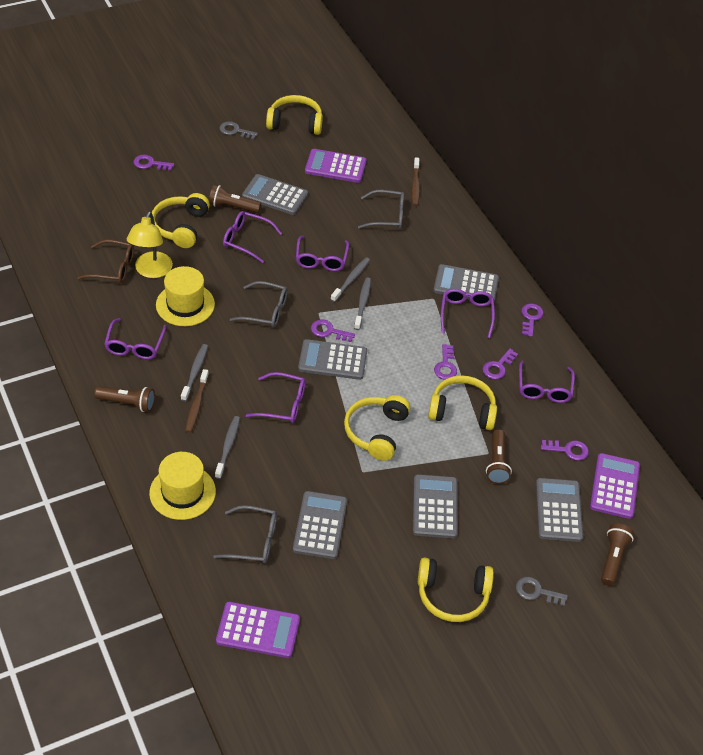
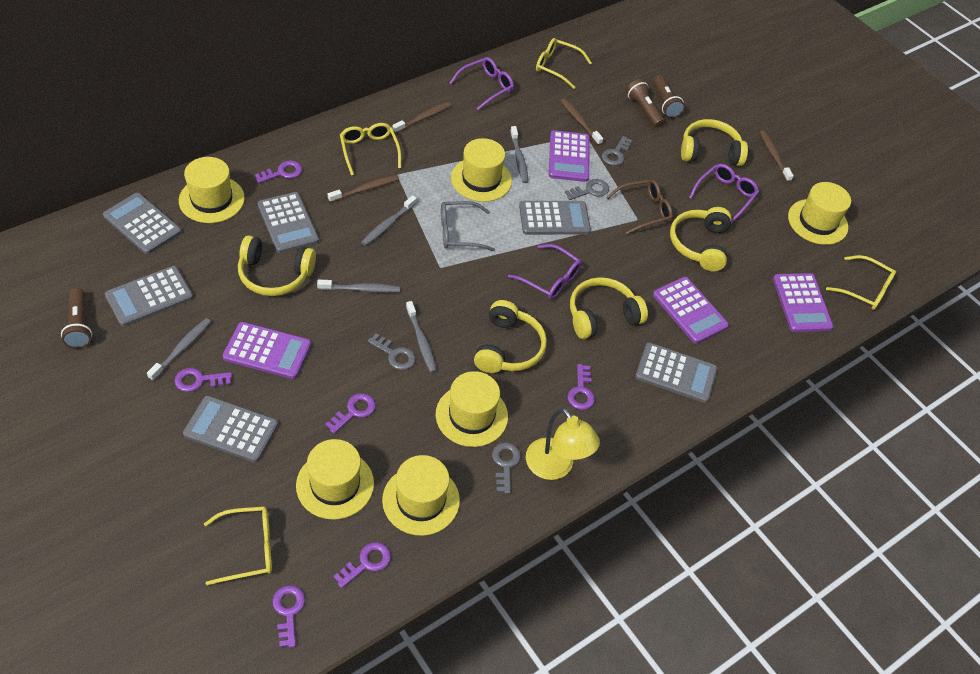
brown flashlight: 4 -> 3
brown toothbrush: 2 -> 4
grey glasses: 3 -> 1
grey key: 2 -> 4
grey toothbrush: 4 -> 5
purple calculator: 3 -> 4
purple glasses: 6 -> 3
yellow glasses: 0 -> 4
yellow hat: 2 -> 6

